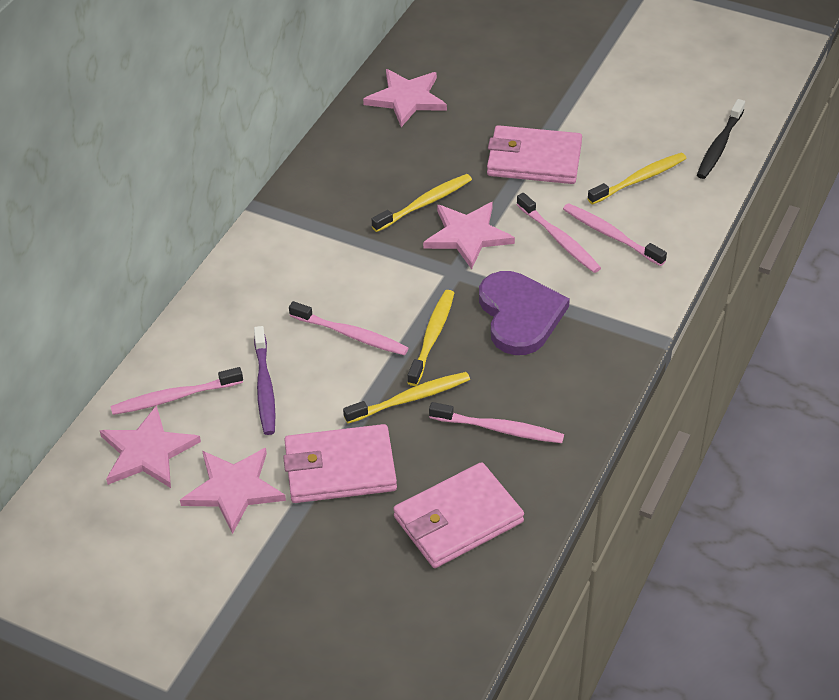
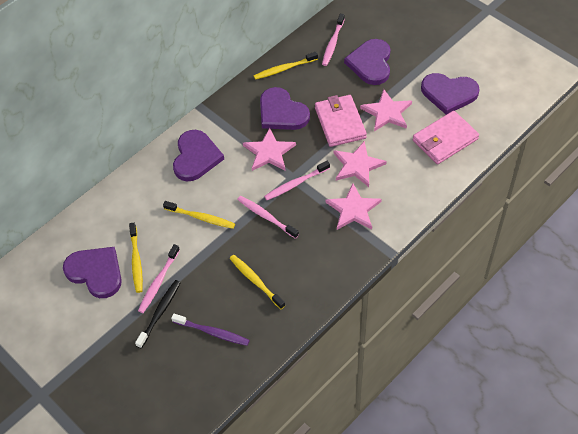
pink toothbrush: 5 -> 4
pink wallet: 3 -> 2
purple heart: 1 -> 5

